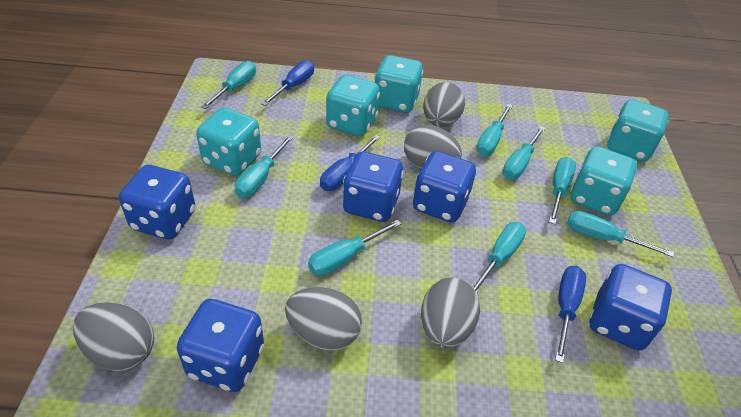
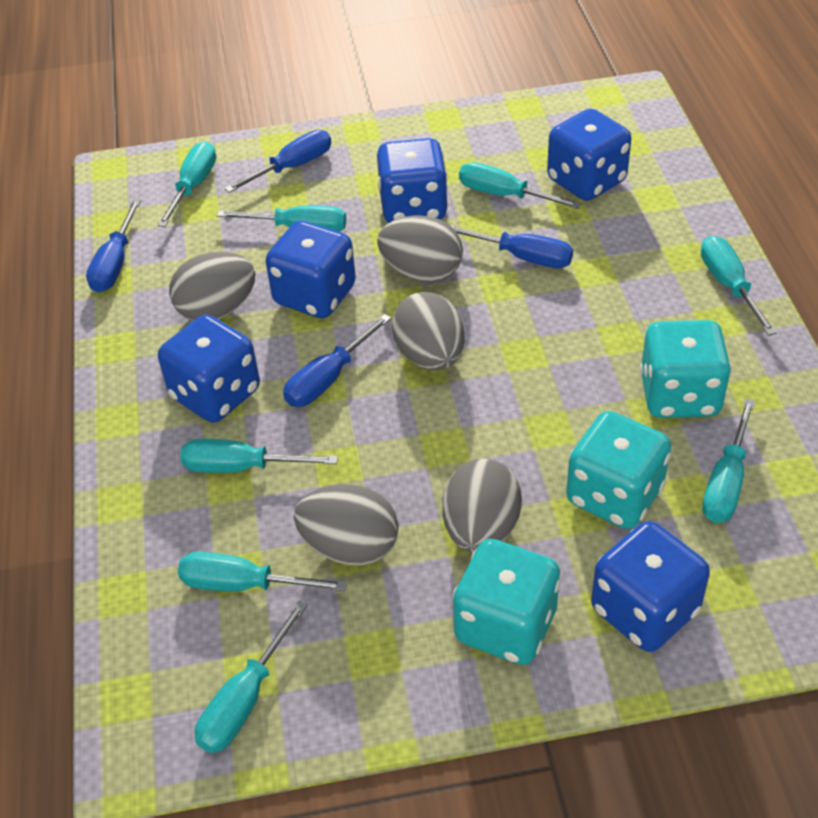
blue screwdriver: 3 -> 4
turquoise dice: 5 -> 3

